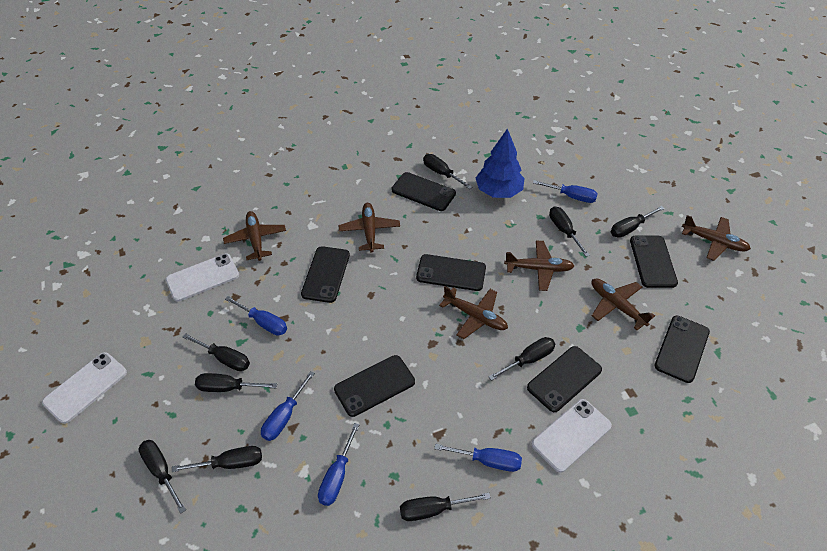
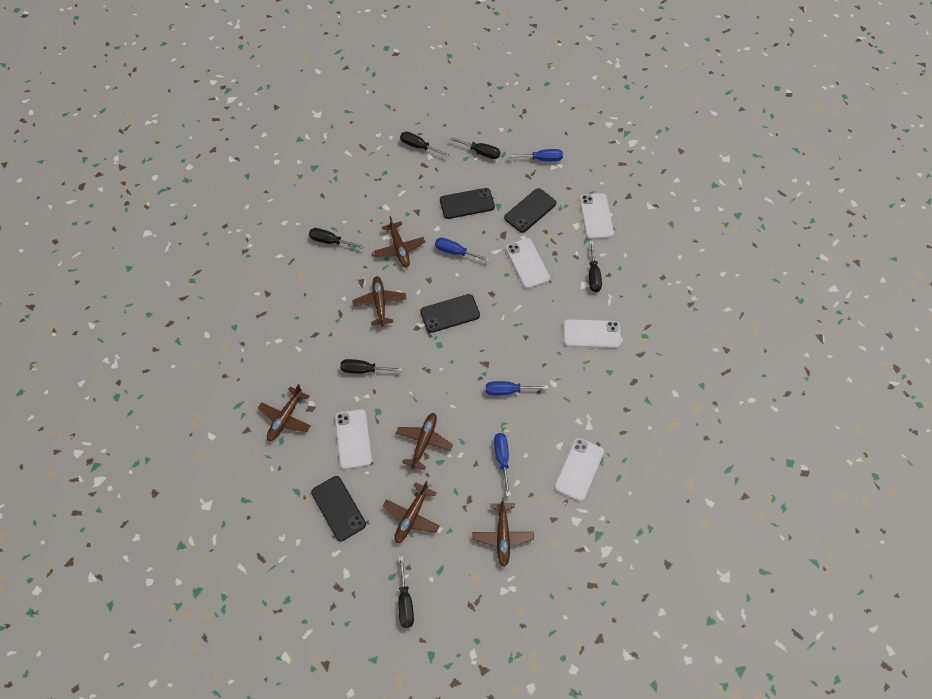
black phone: 7 -> 4
black screwdriver: 9 -> 6
blue screwdriver: 5 -> 4
blue tree: 1 -> 0
white phone: 3 -> 5

